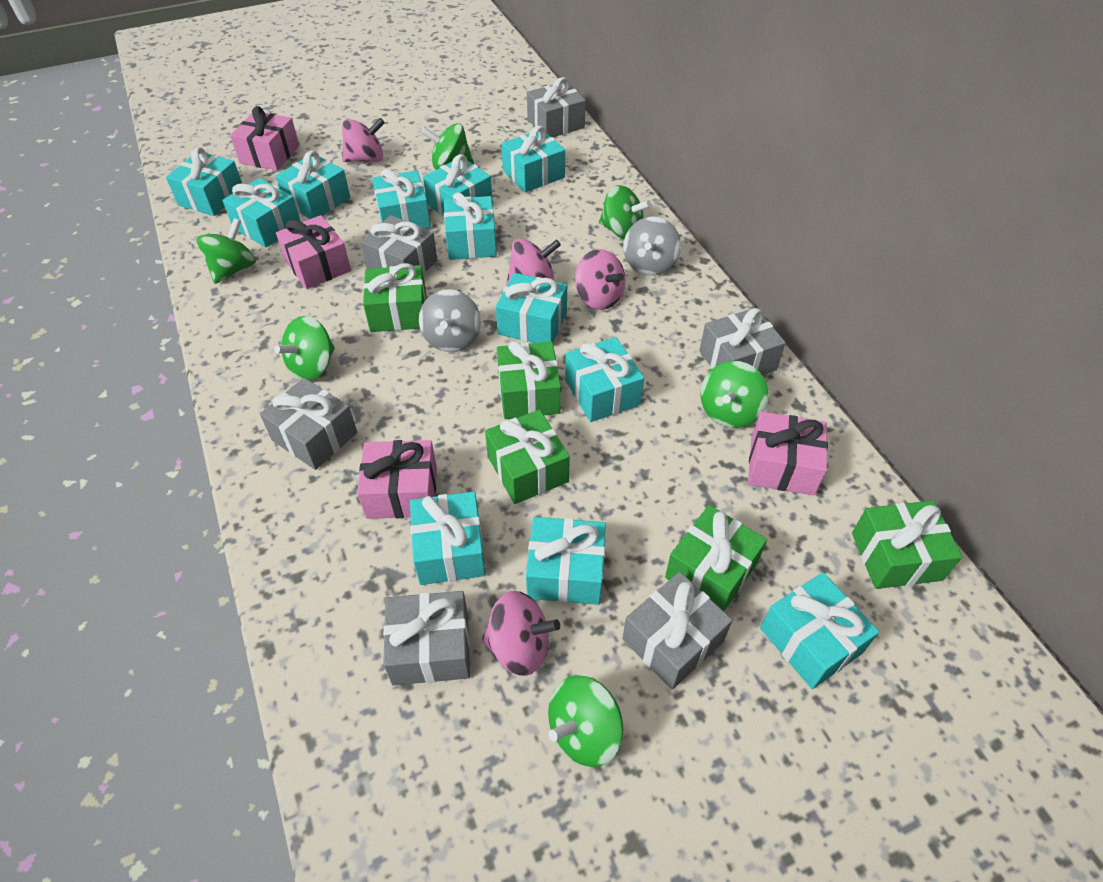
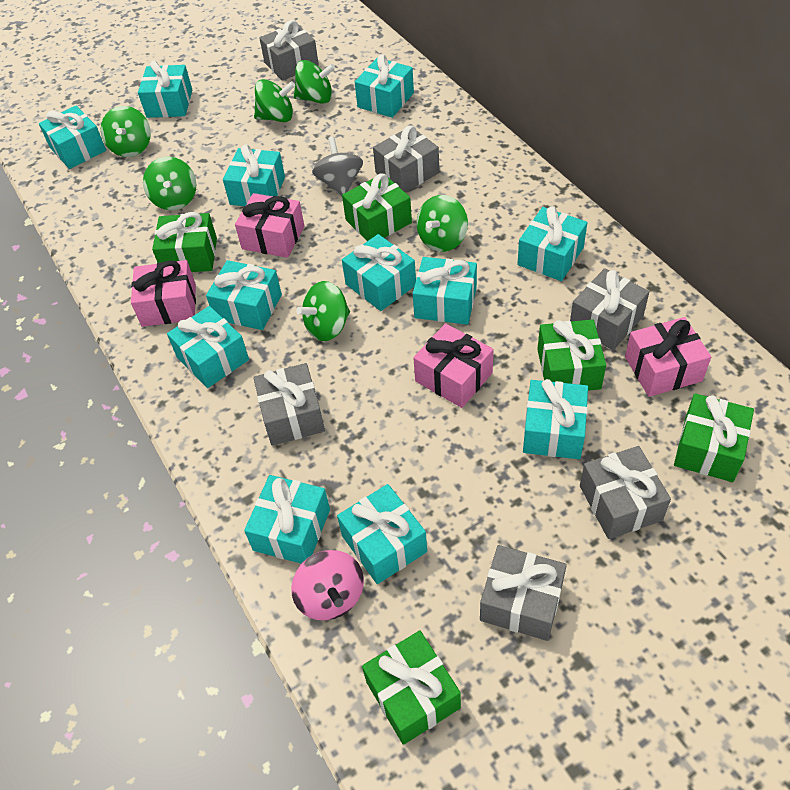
grey spinning top: 2 -> 1
pink spinning top: 4 -> 1

